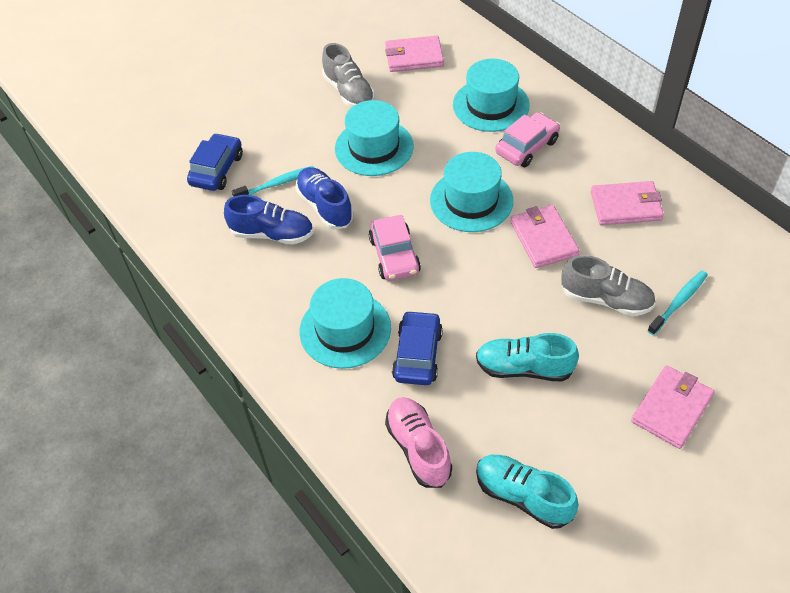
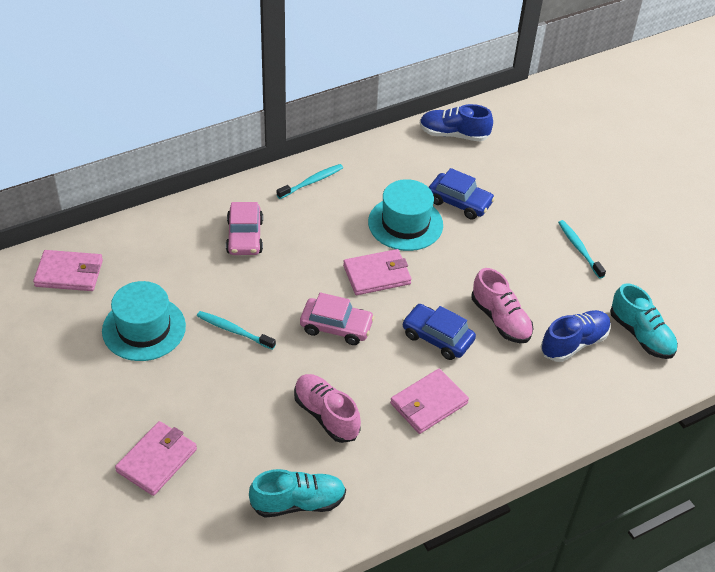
grey shoe: 2 -> 0
pink shoe: 1 -> 2
turquoise hat: 4 -> 2
turquoise toothbrush: 2 -> 3

